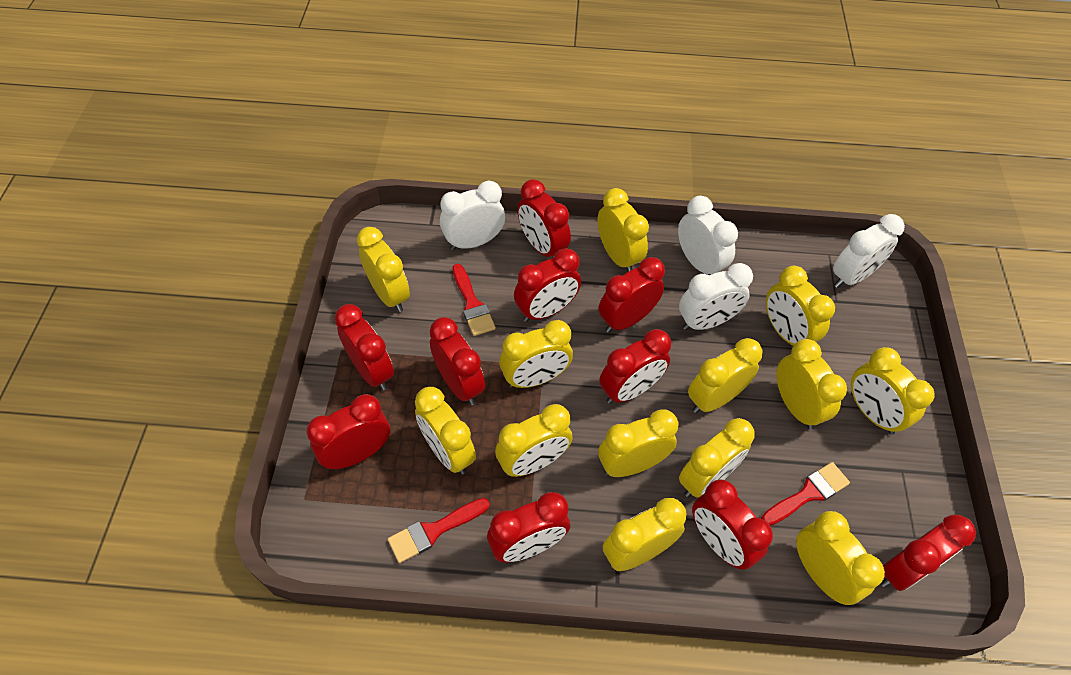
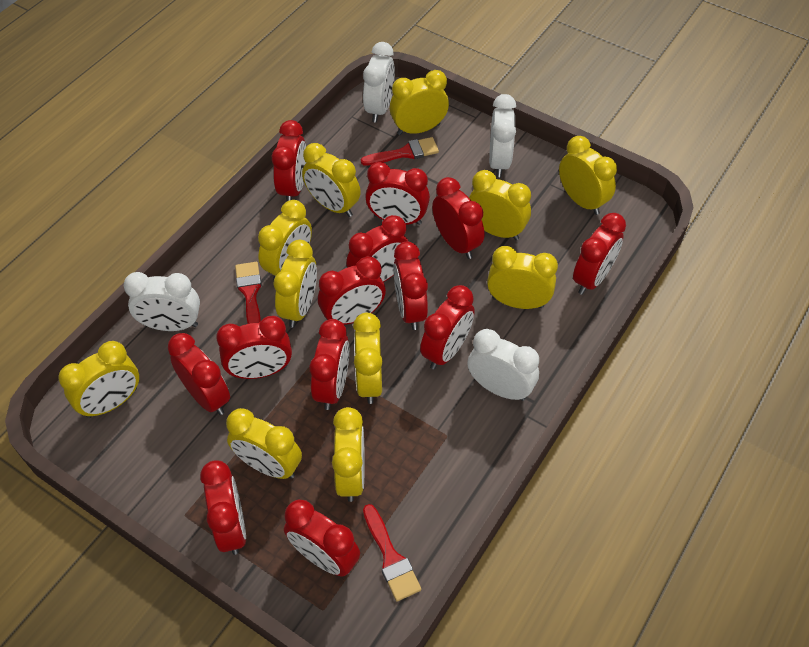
red clock: 10 -> 13
yellow clock: 13 -> 11

